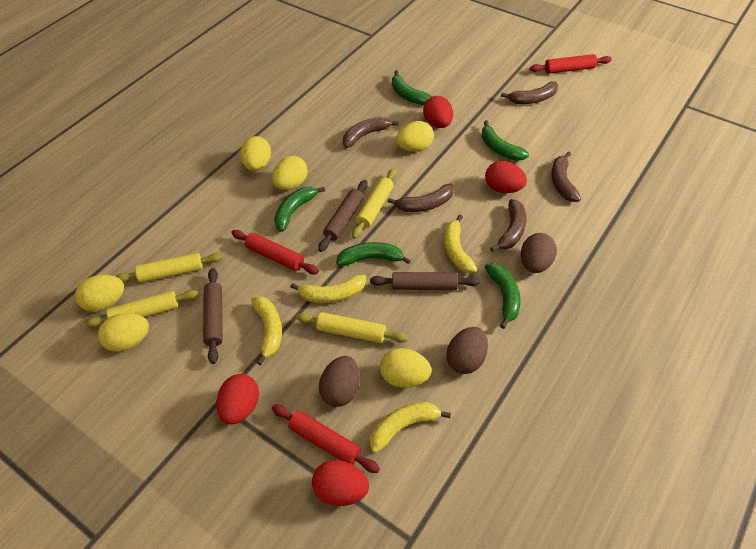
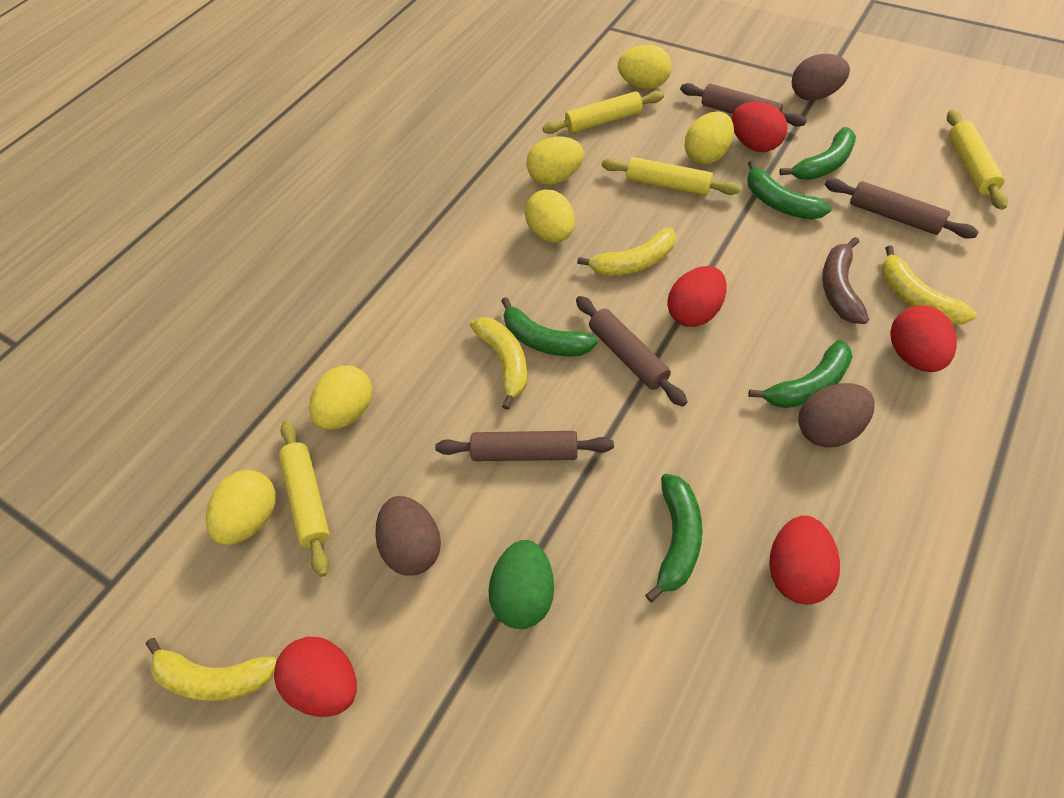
brown banana: 5 -> 1
brown rolling pin: 3 -> 4
green egg: 0 -> 1
red egg: 4 -> 5
red rolling pin: 3 -> 0

